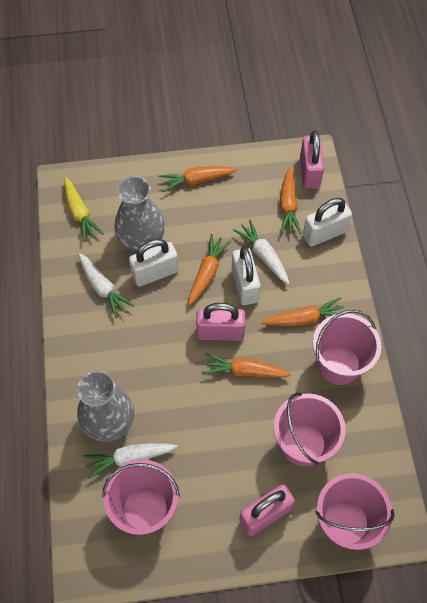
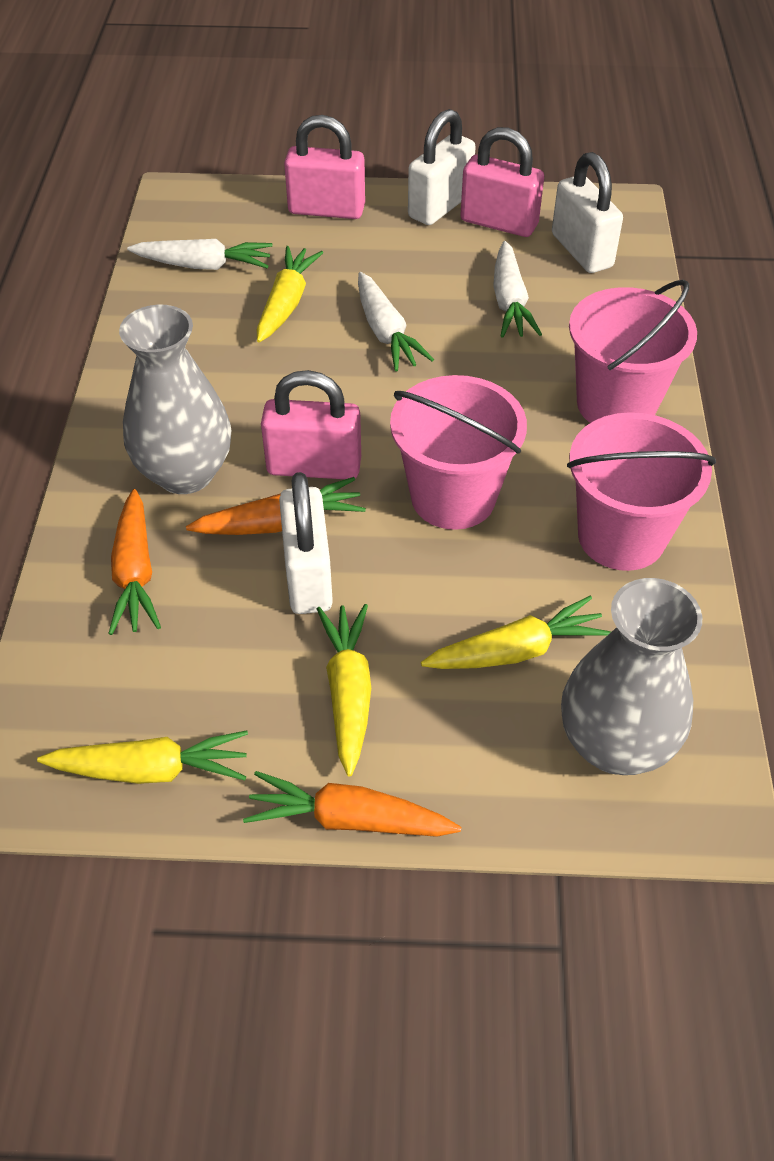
orange carrot: 5 -> 3
pink bucket: 4 -> 3
yellow carrot: 1 -> 4

